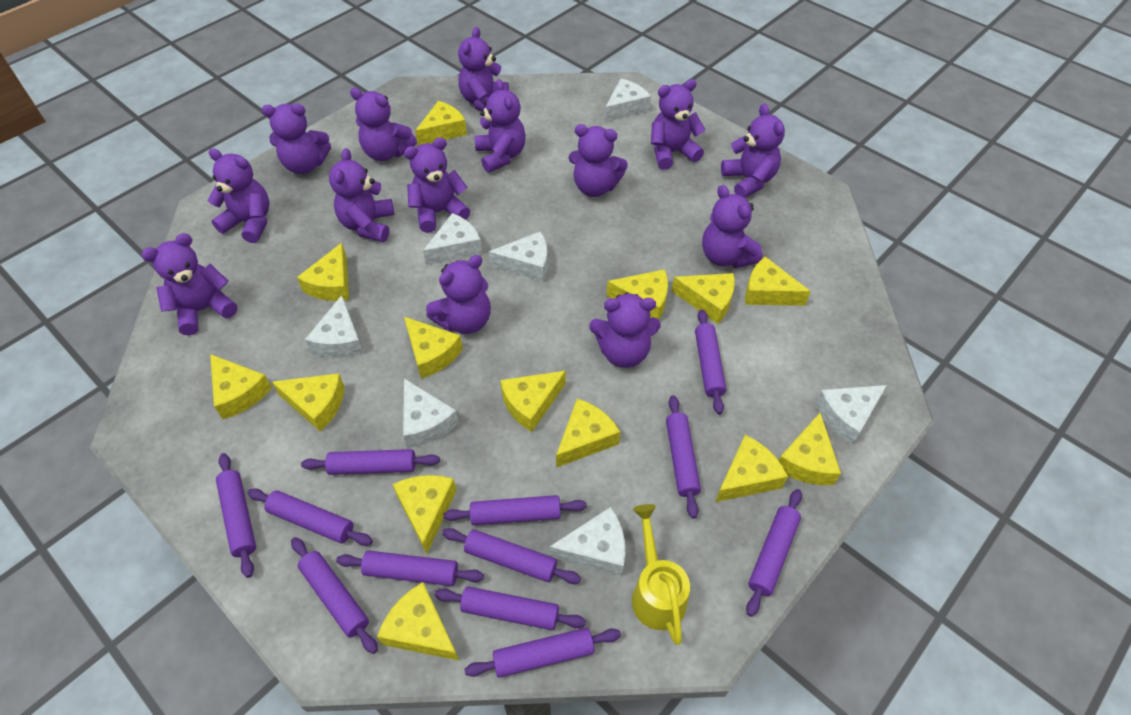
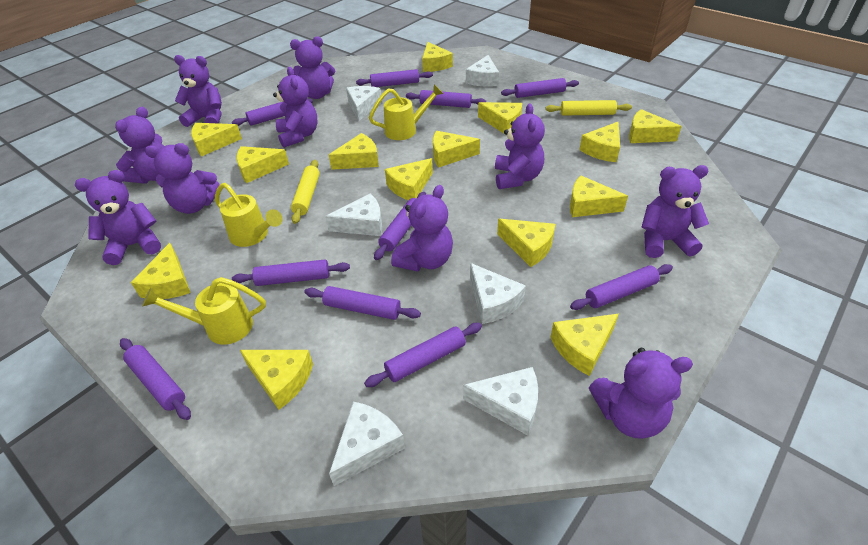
purple rolling pin: 12 -> 10
purple teddy bear: 14 -> 10
white cheese: 7 -> 6
yellow rolling pin: 0 -> 2
yellow watering can: 1 -> 3

